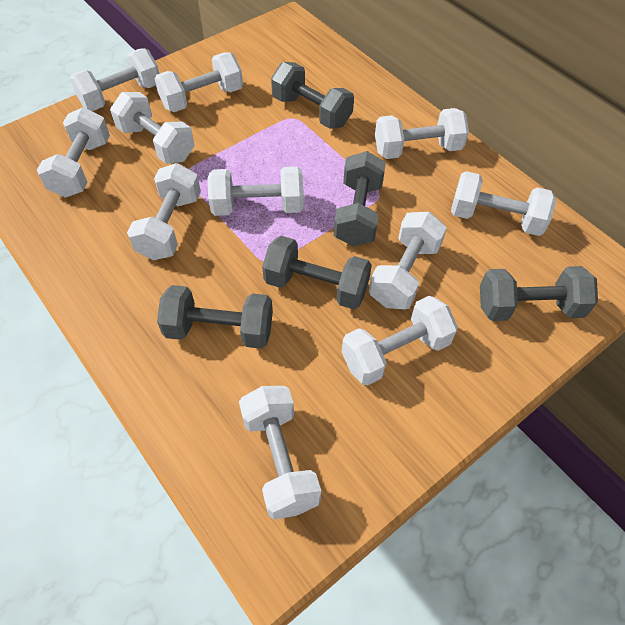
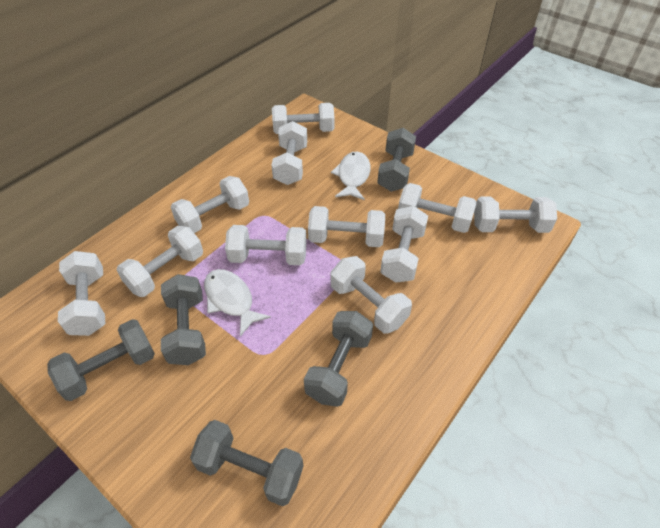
white fish: 0 -> 2

